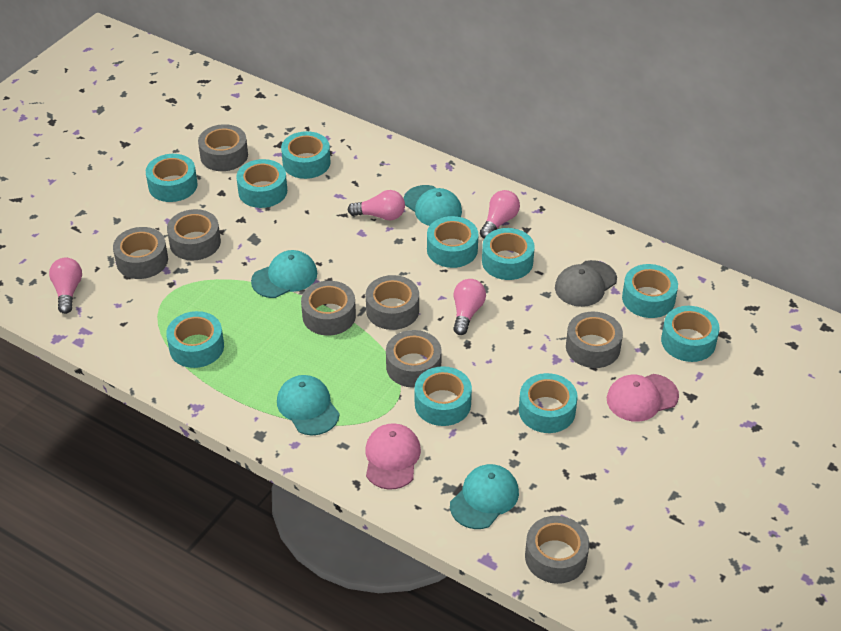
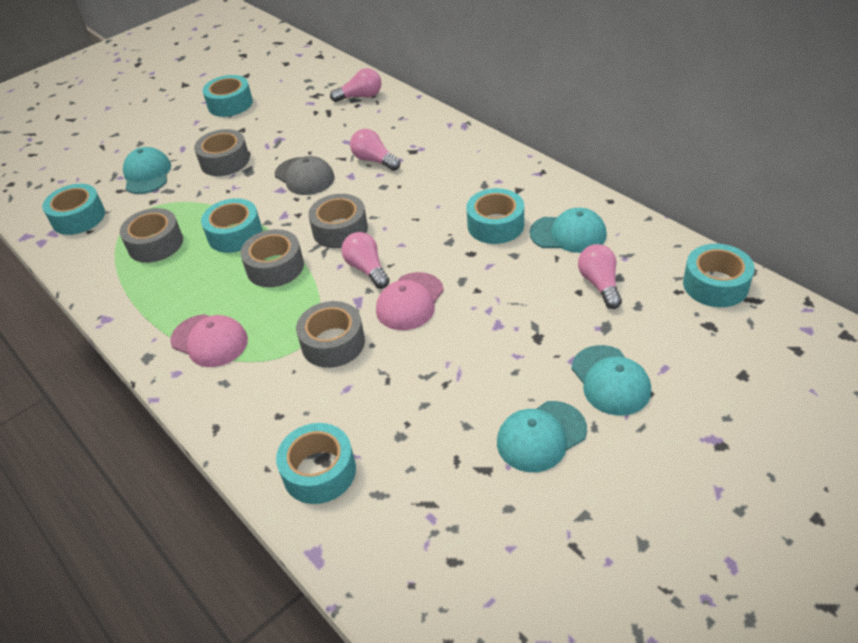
grey tape: 8 -> 5
turquoise tape: 10 -> 6

